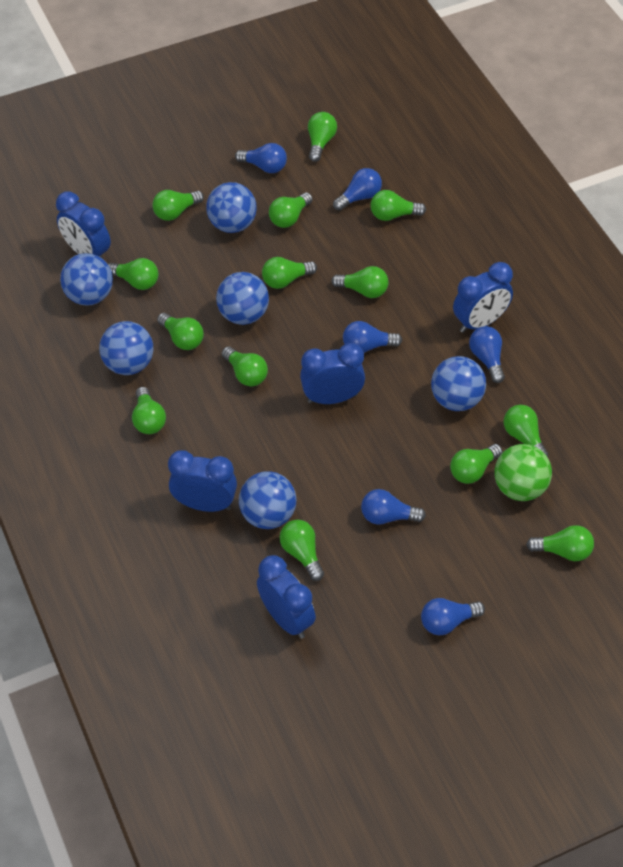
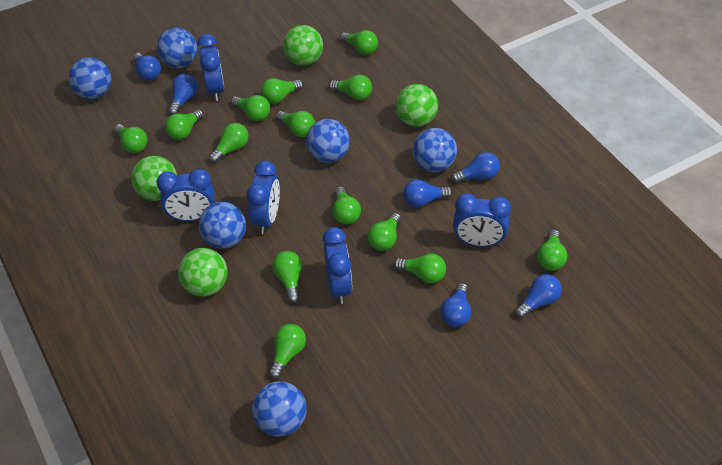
green ball: 1 -> 4

